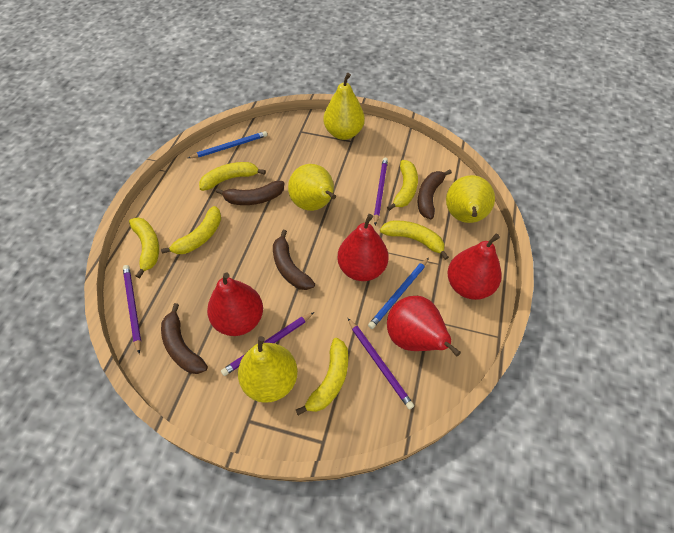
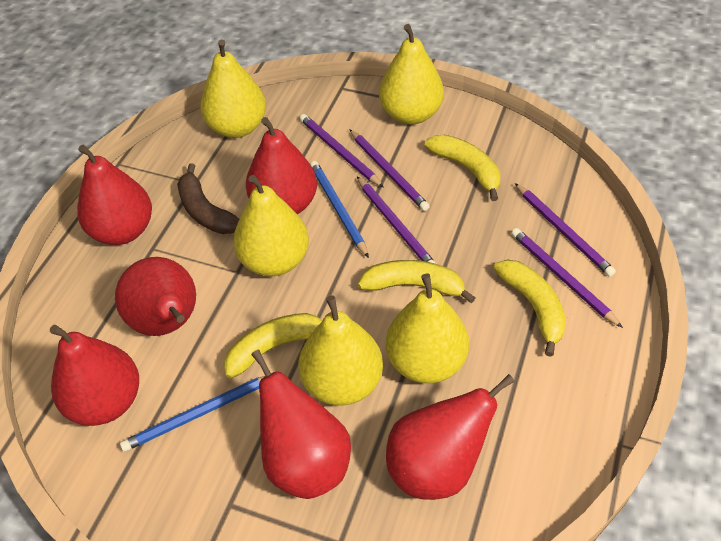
brown banana: 4 -> 1
purple pencil: 4 -> 5
red pear: 4 -> 6
yellow banana: 6 -> 4
yellow pear: 4 -> 5

